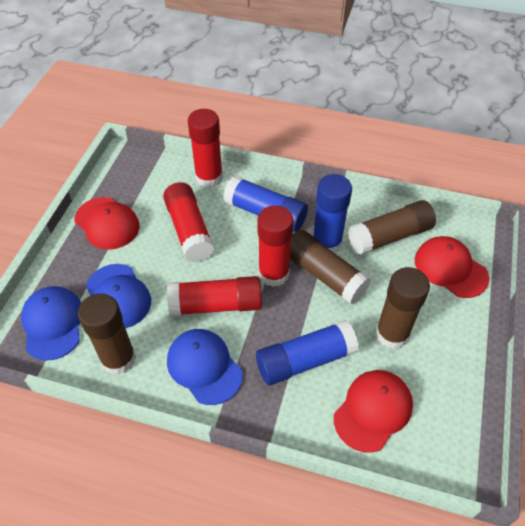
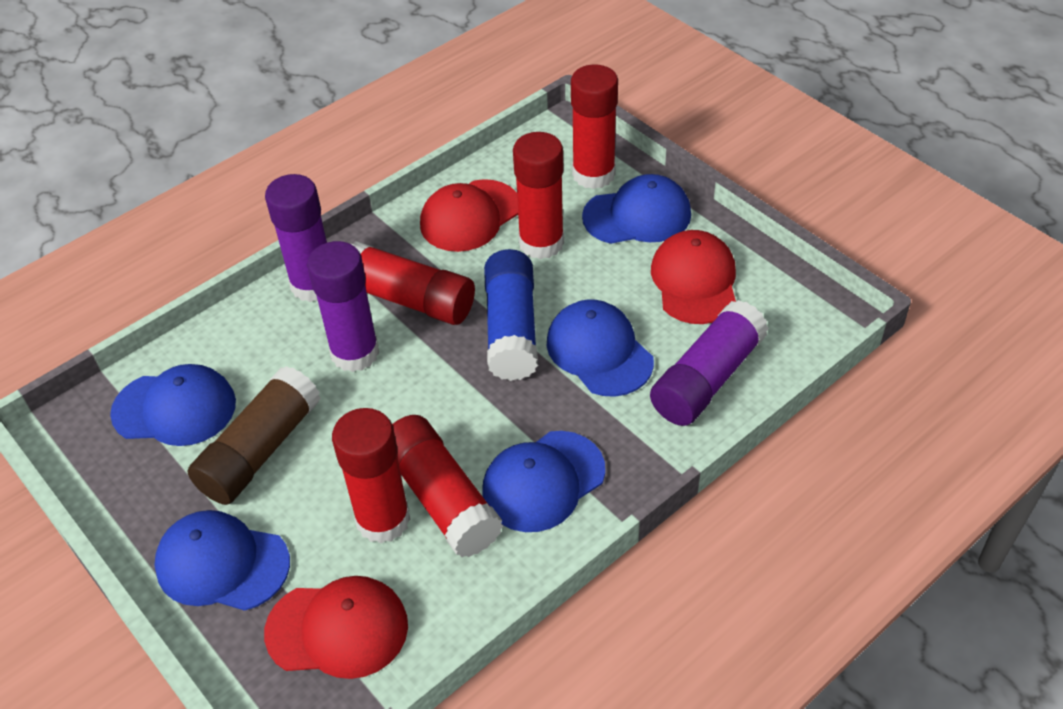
blue cap: 3 -> 5
blue glue stick: 3 -> 1
brown glue stick: 4 -> 1
purple glue stick: 0 -> 3
red glue stick: 4 -> 5

